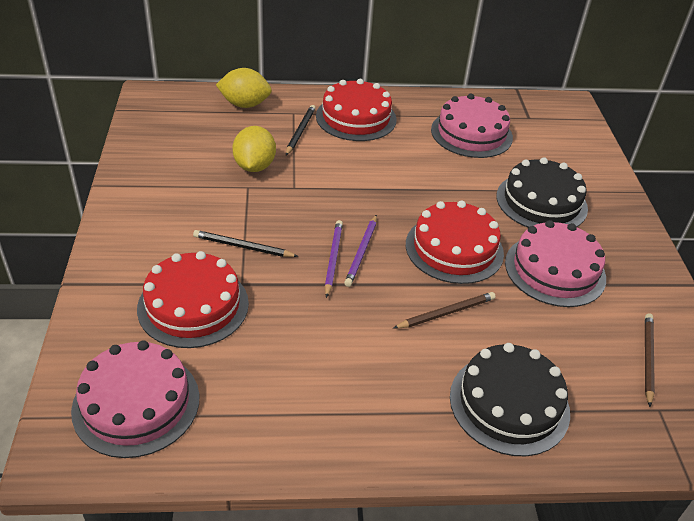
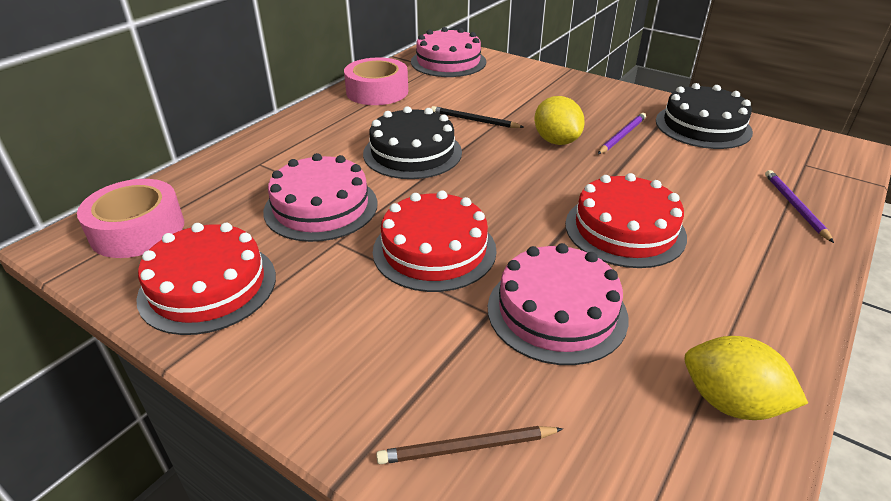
black pencil: 2 -> 1
brown pencil: 2 -> 1
pink tape: 0 -> 2

